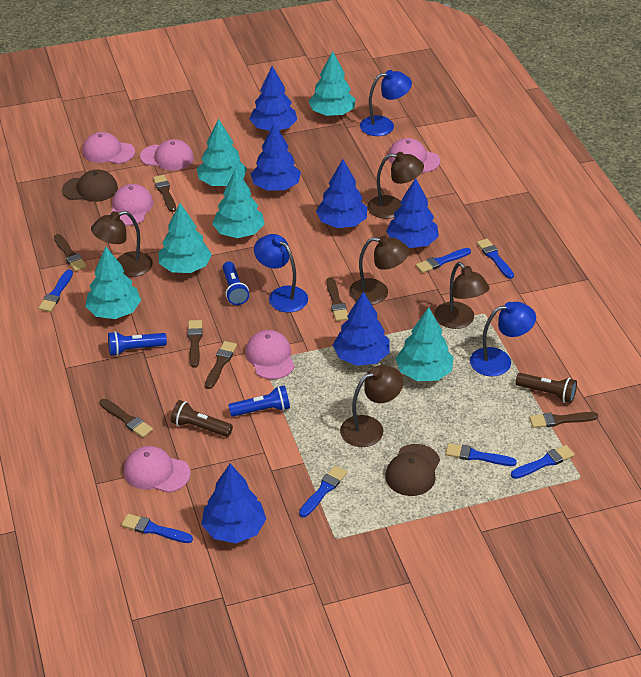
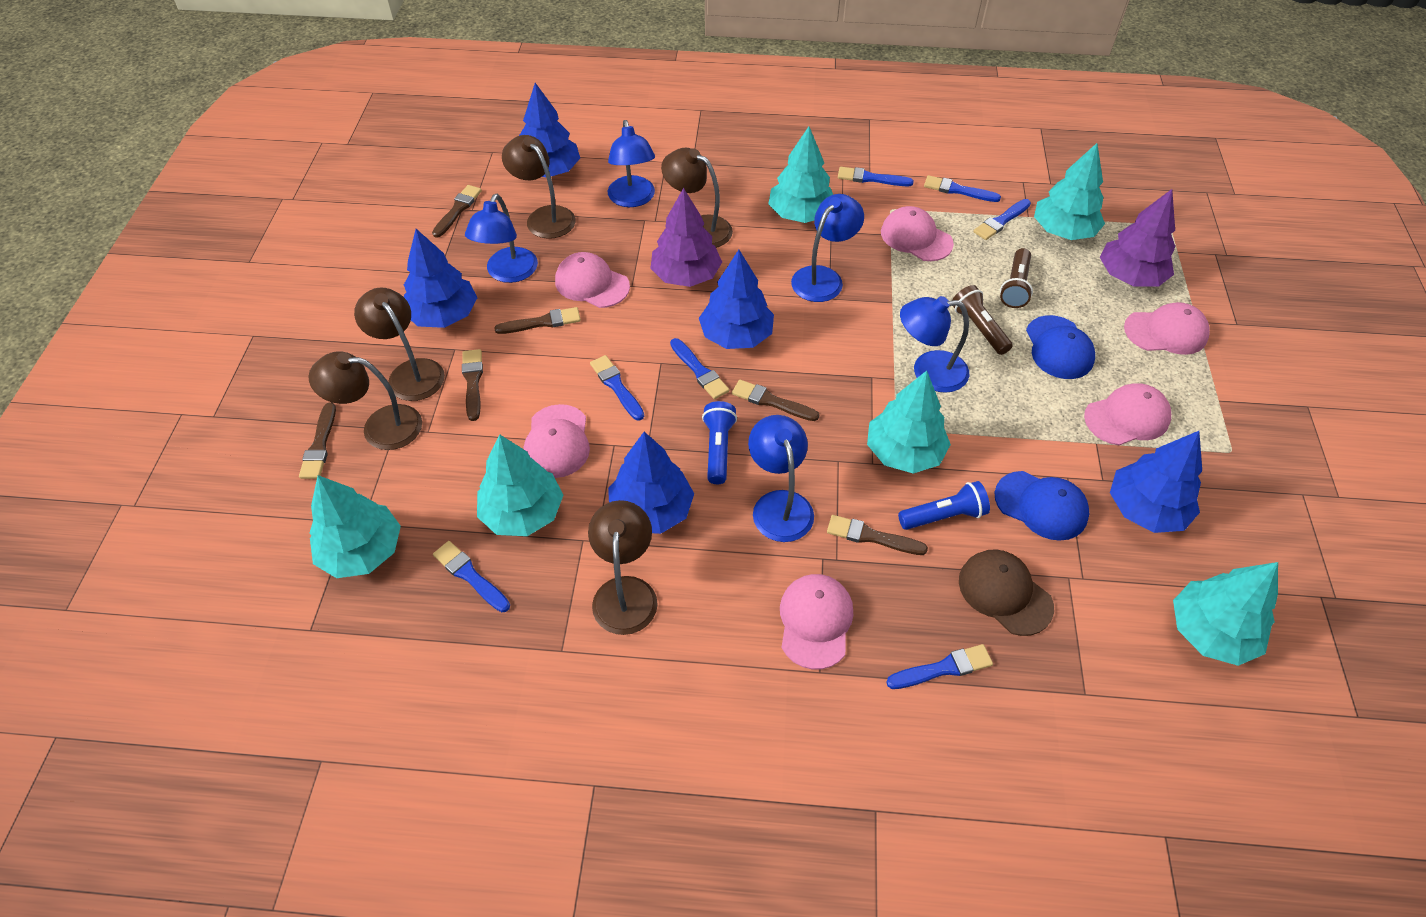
blue cap: 0 -> 2
blue flashlight: 3 -> 2
blue lamp: 3 -> 5
blue tree: 6 -> 5
brown brush: 7 -> 6
brown cap: 2 -> 1
purple tree: 0 -> 2

